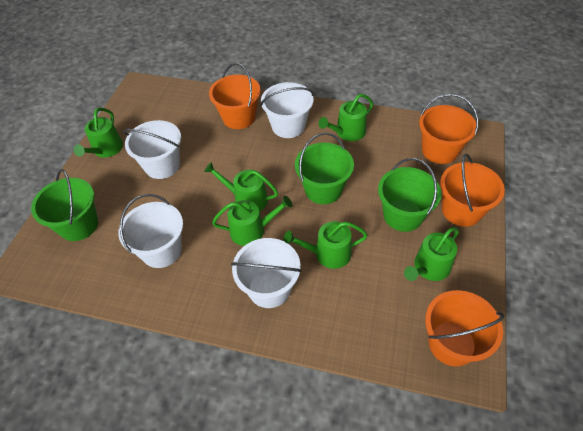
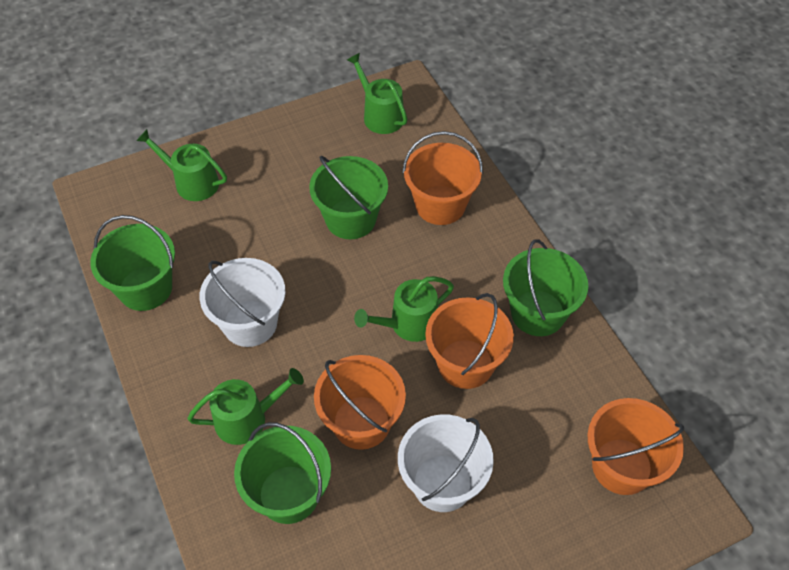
green bucket: 3 -> 4
green watering can: 6 -> 4
white bucket: 4 -> 2

